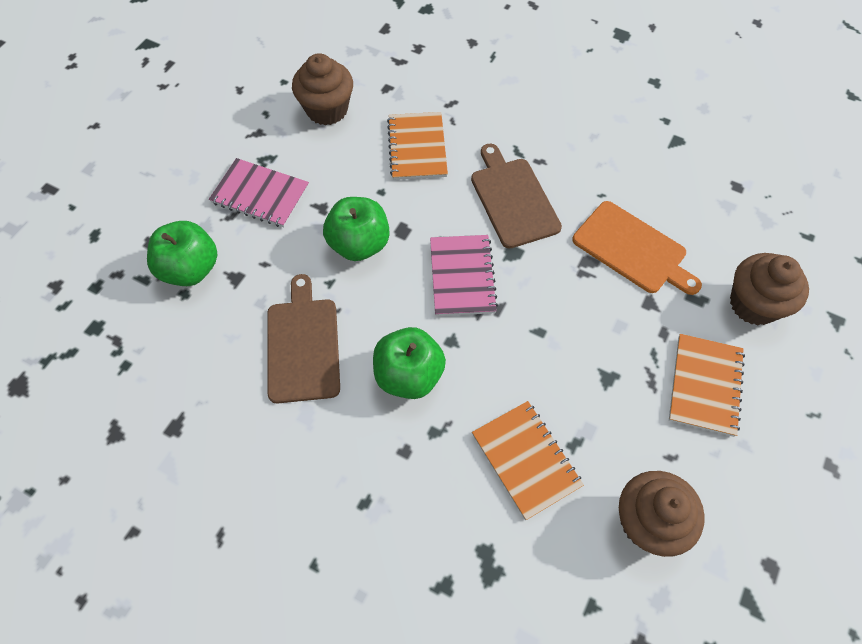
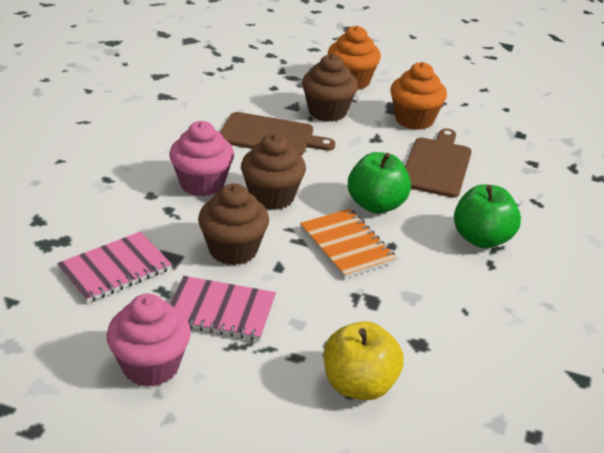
green apple: 3 -> 2
orange cupcake: 0 -> 2
orange cutting board: 1 -> 0
orange notebook: 3 -> 1
pink cupcake: 0 -> 2
yellow apple: 0 -> 1

